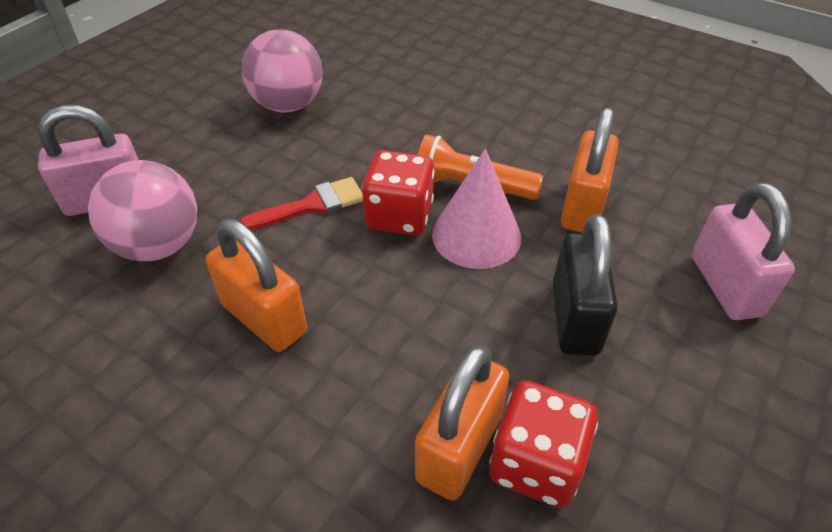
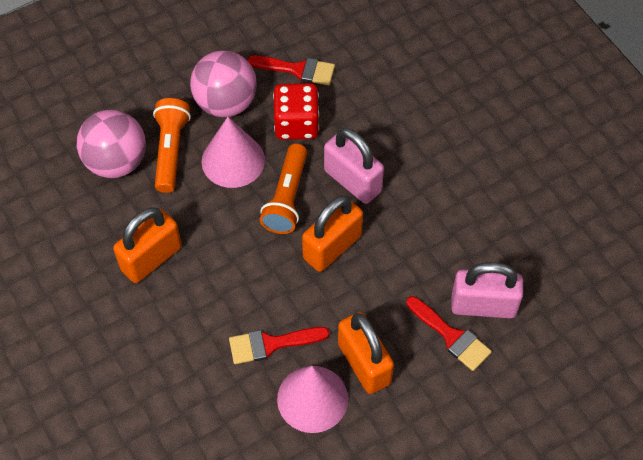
black padlock: 1 -> 0
orange flashlight: 1 -> 2
pink cone: 1 -> 2
red brush: 1 -> 3
red dice: 2 -> 1

